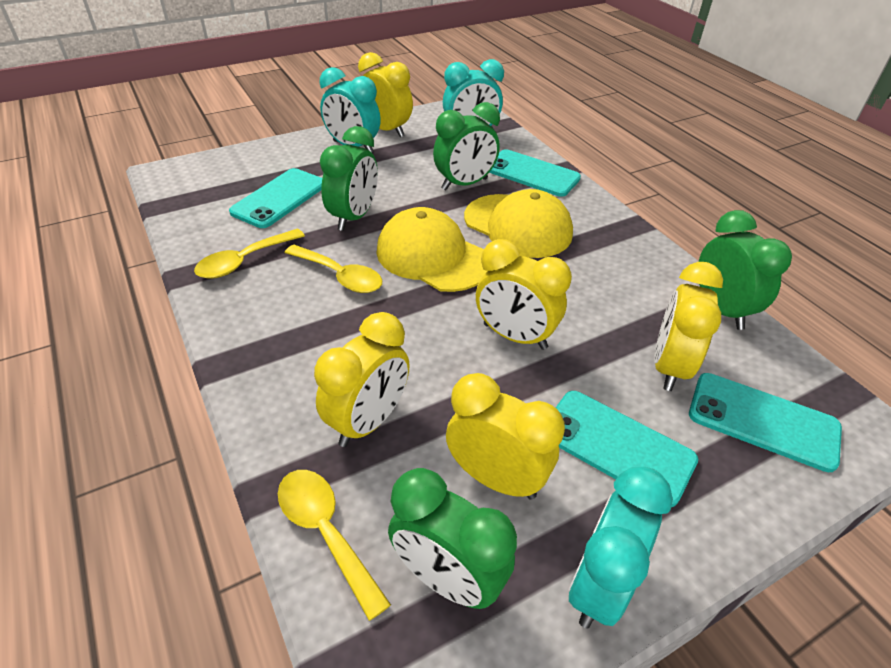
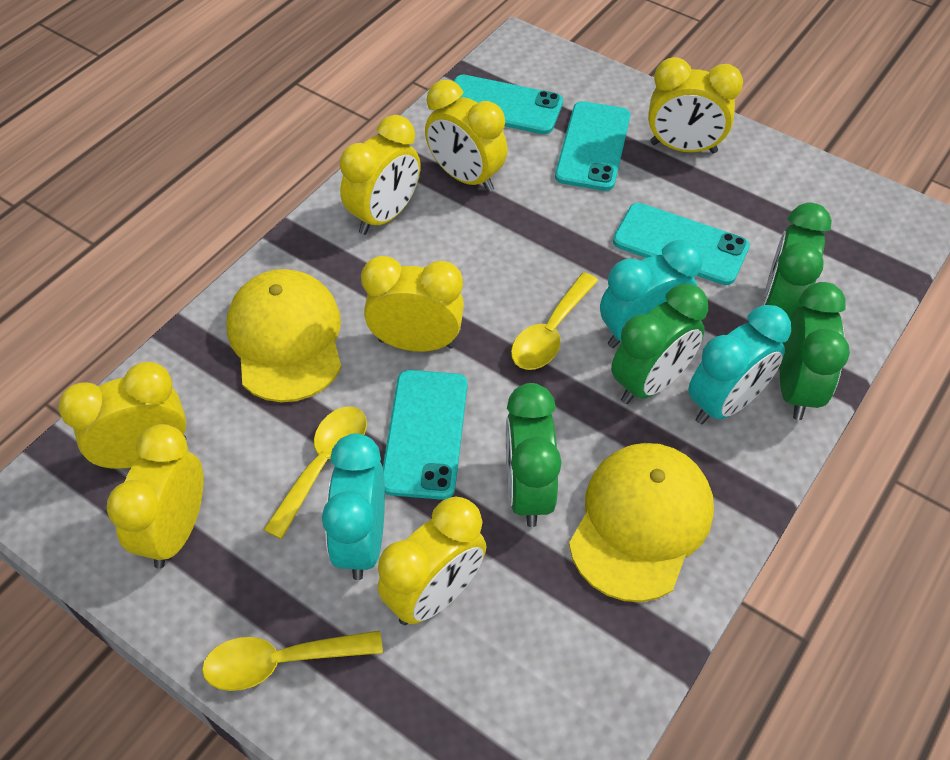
yellow clock: 5 -> 7

